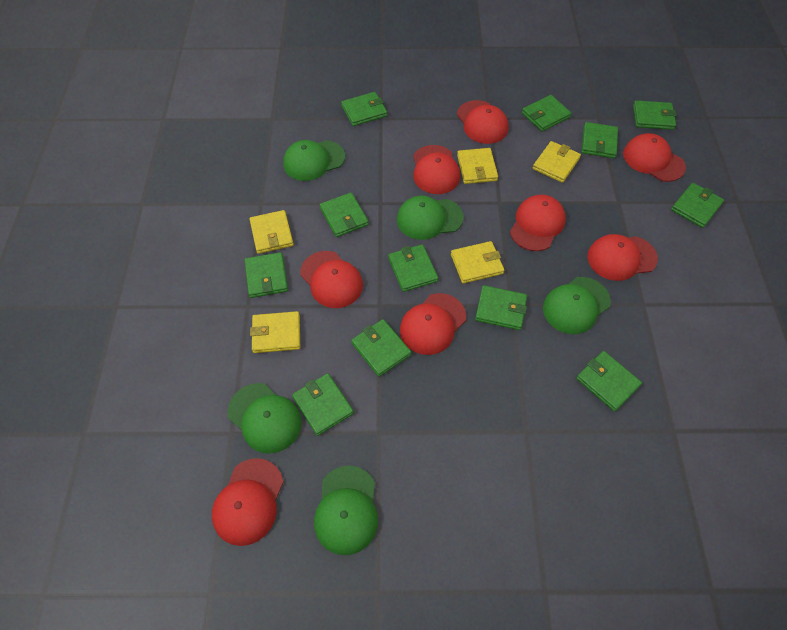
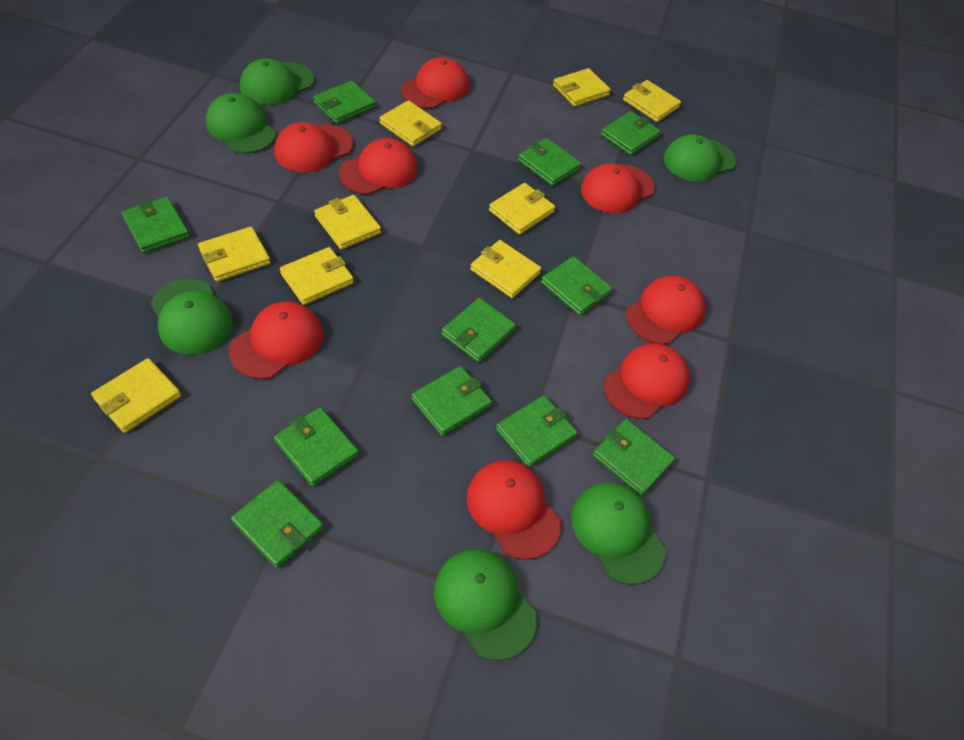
green cap: 5 -> 6
green wallet: 12 -> 11
yellow wallet: 5 -> 9

